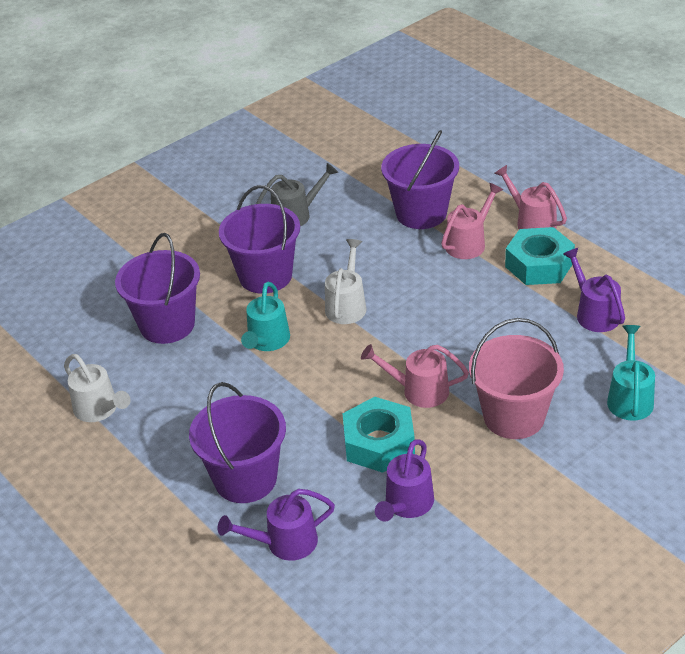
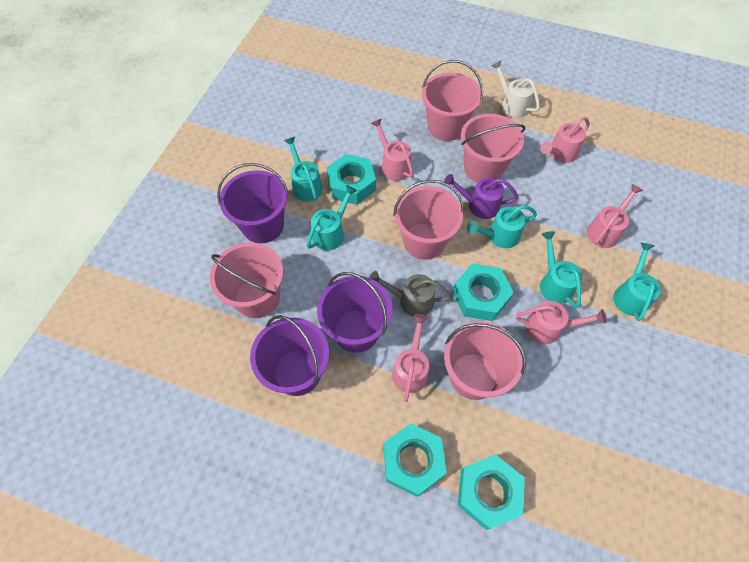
pink bucket: 1 -> 5
pink watering can: 3 -> 5
purple bucket: 4 -> 3
purple watering can: 3 -> 1
turquoise nut: 2 -> 4
turquoise watering can: 2 -> 5
white watering can: 2 -> 1

